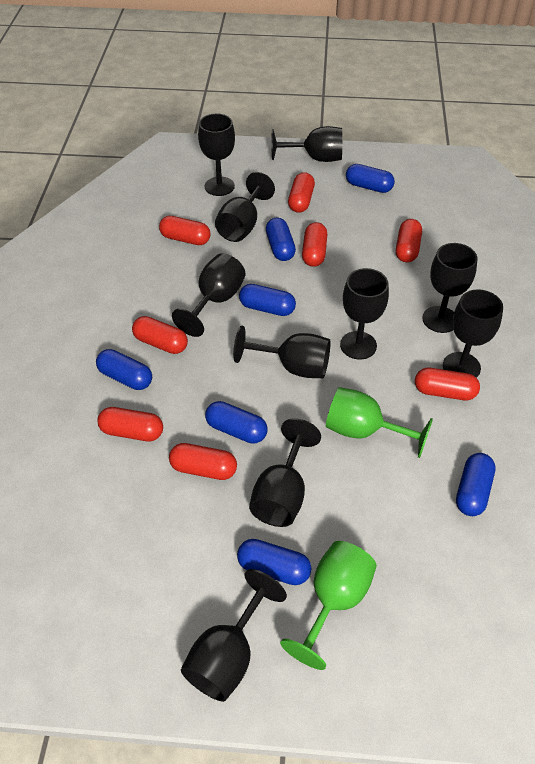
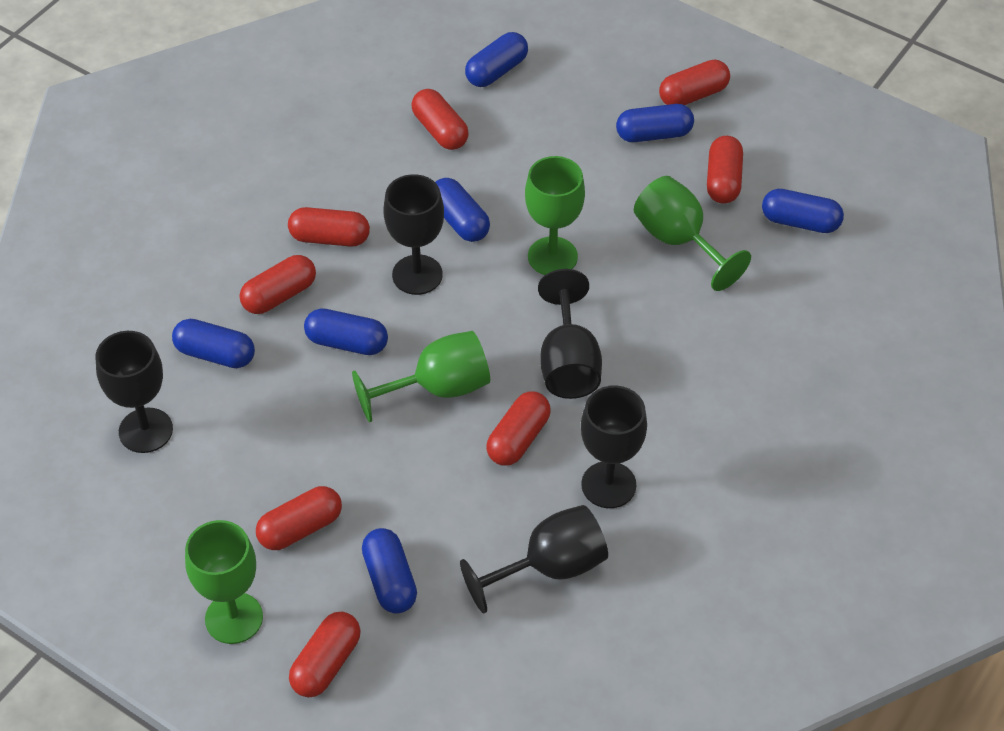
black goblet: 10 -> 5
green goblet: 2 -> 4

